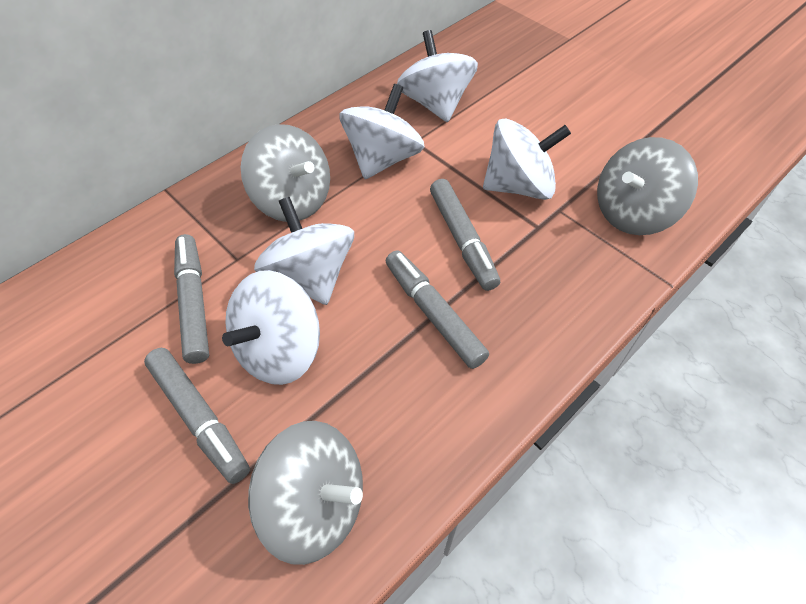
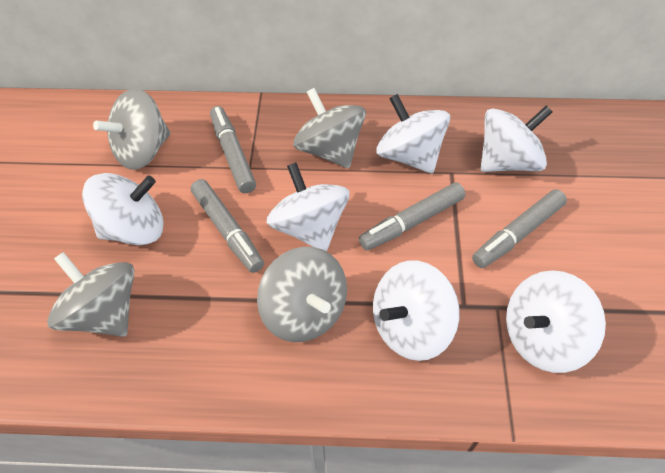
grey spinning top: 3 -> 4
white spinning top: 5 -> 6

